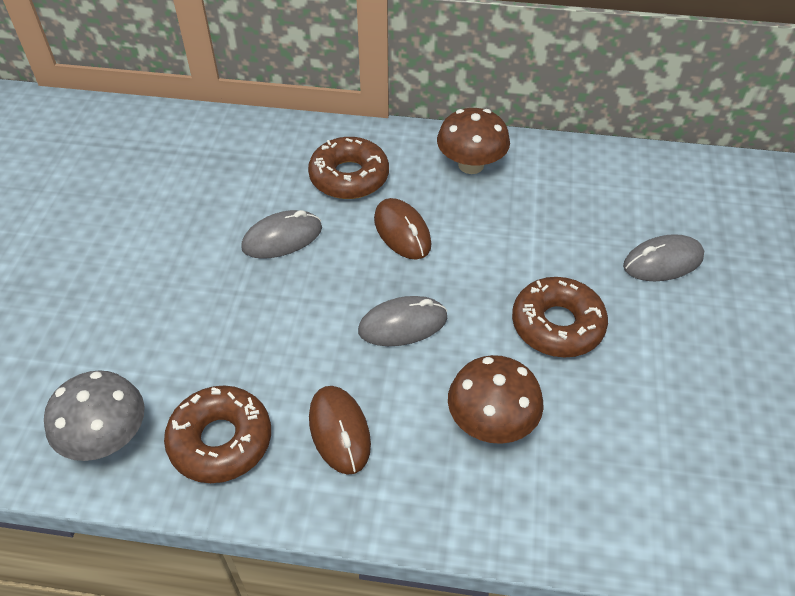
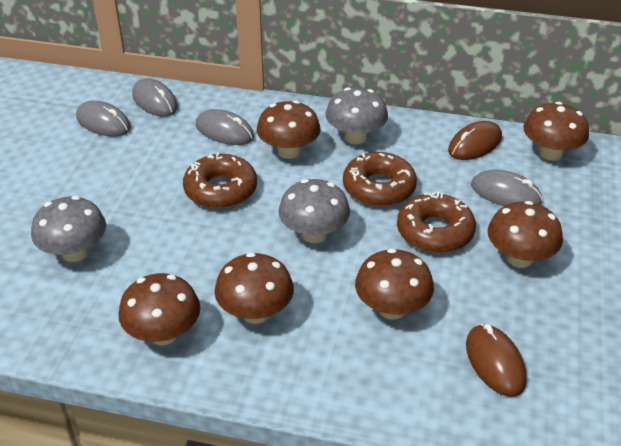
brown mushroom: 2 -> 6
grey mouse: 3 -> 4
grey mushroom: 1 -> 3

